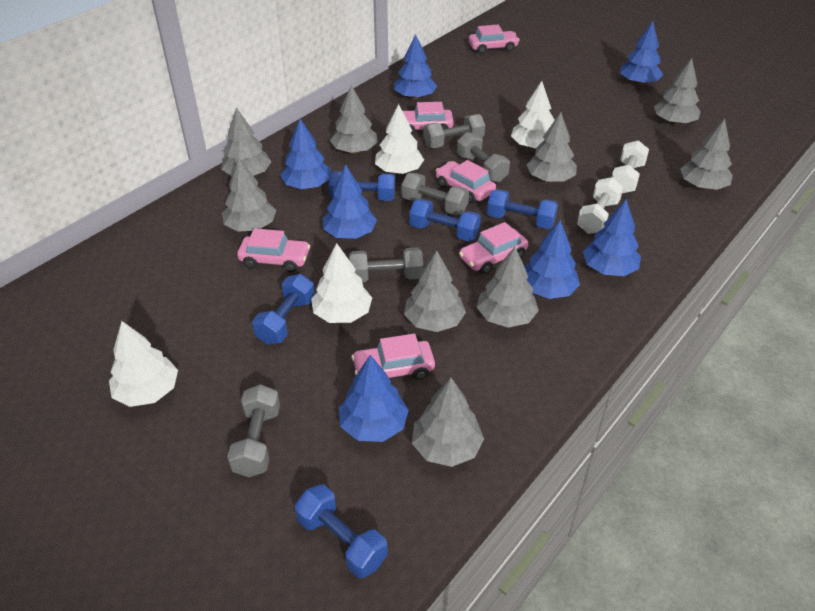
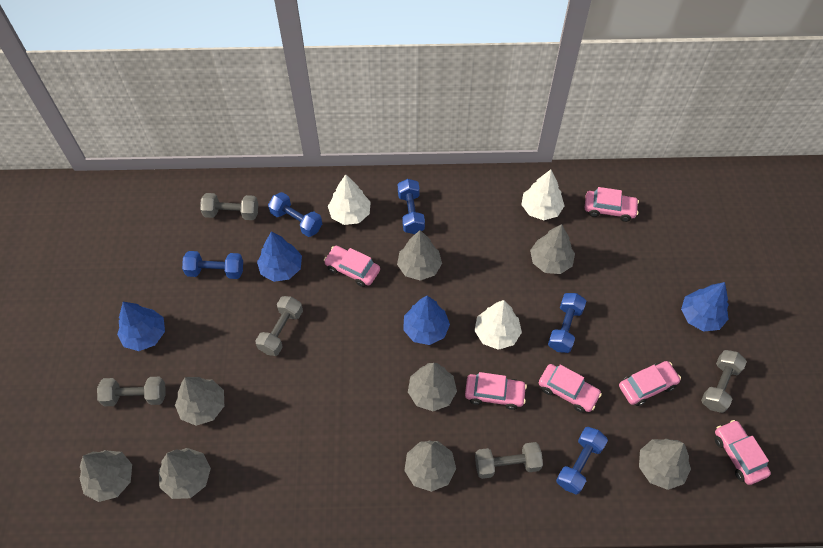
blue tree: 7 -> 4
grey tree: 9 -> 8
white dumbbell: 2 -> 0
white tree: 4 -> 3

